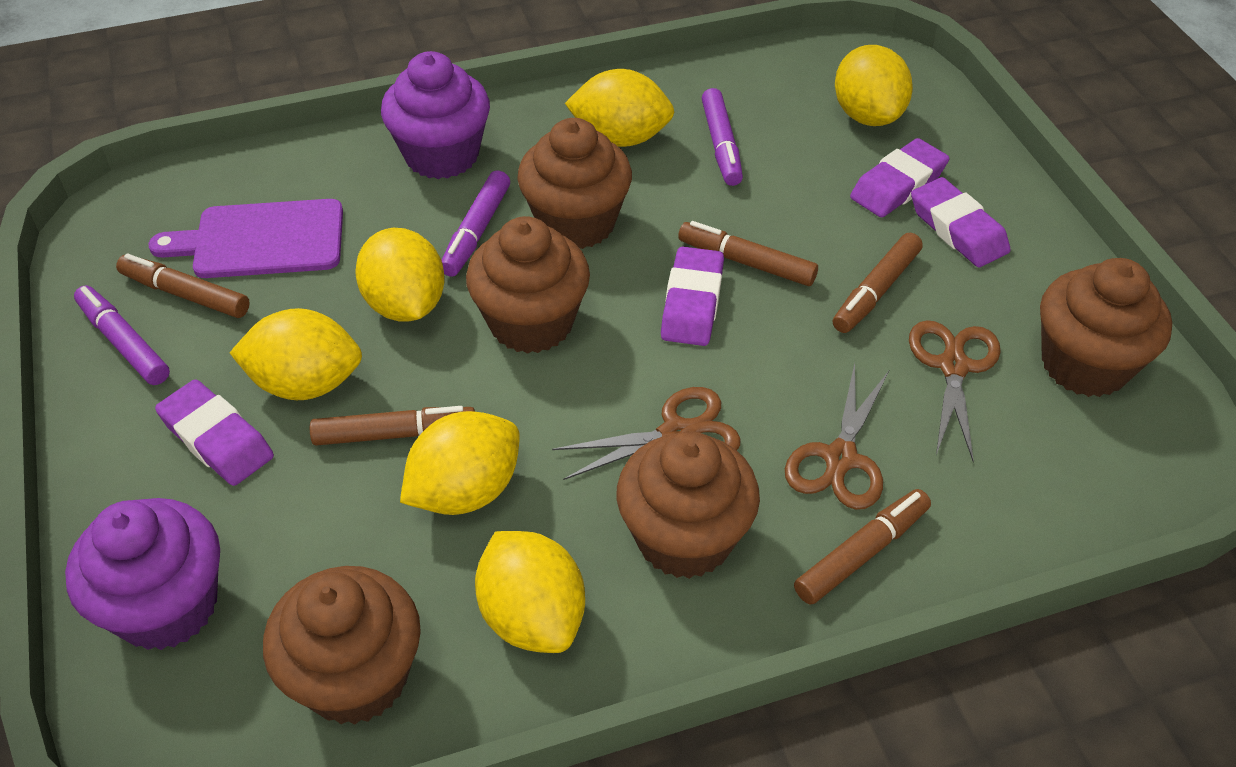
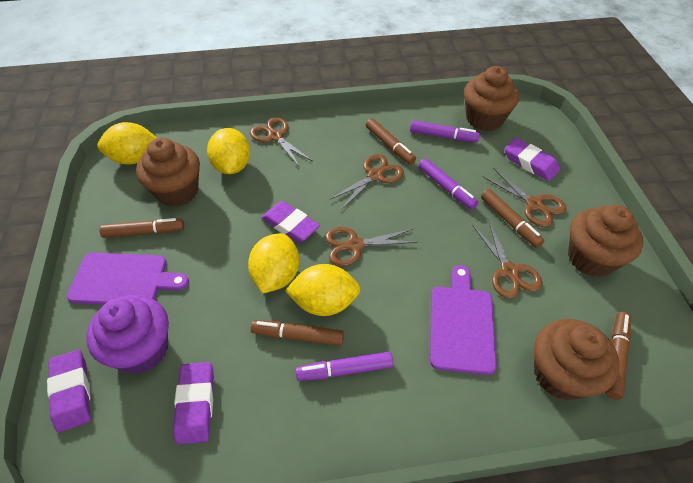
brown cupcake: 5 -> 4
brown scissors: 3 -> 5
purple cupcake: 2 -> 1
purple cutting board: 1 -> 2
yellow lemon: 6 -> 4

